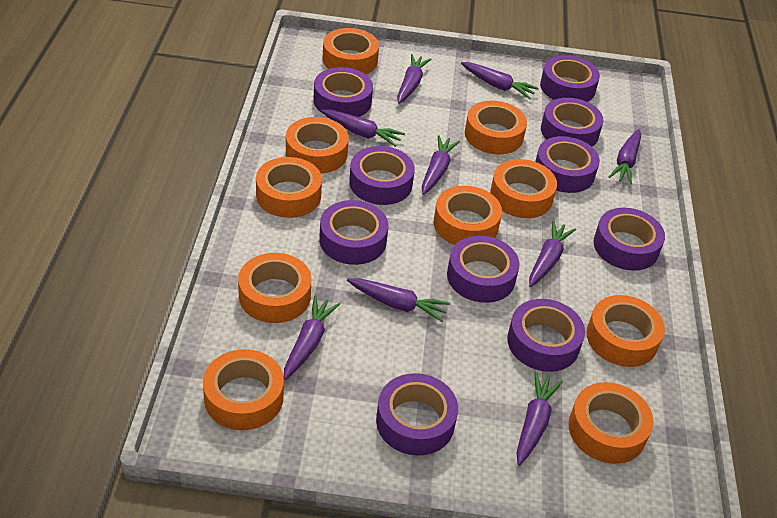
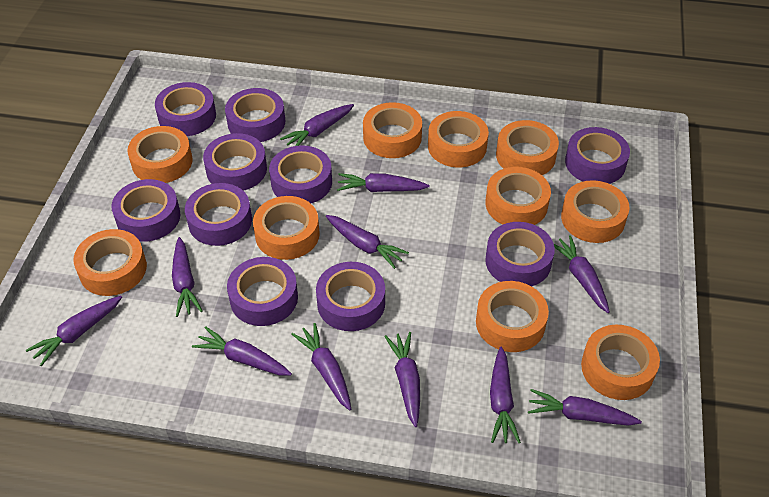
purple carrot: 9 -> 11

